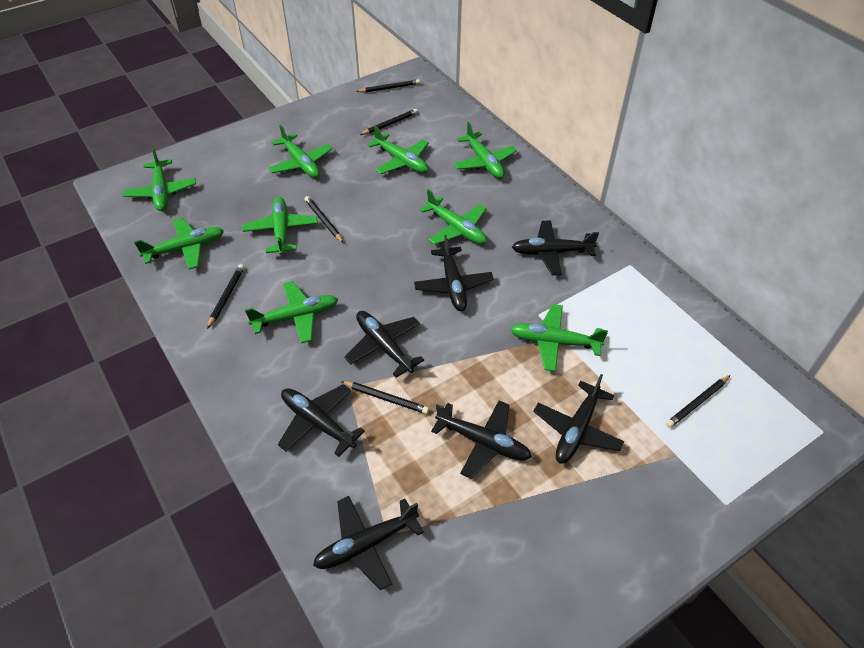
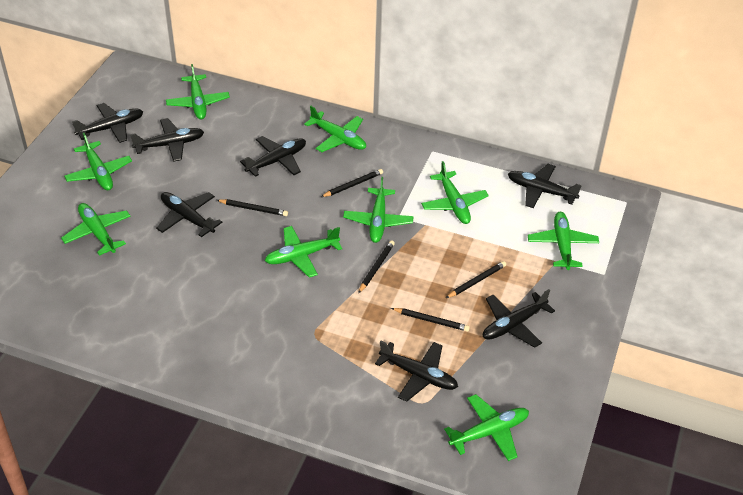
black pencil: 6 -> 5

